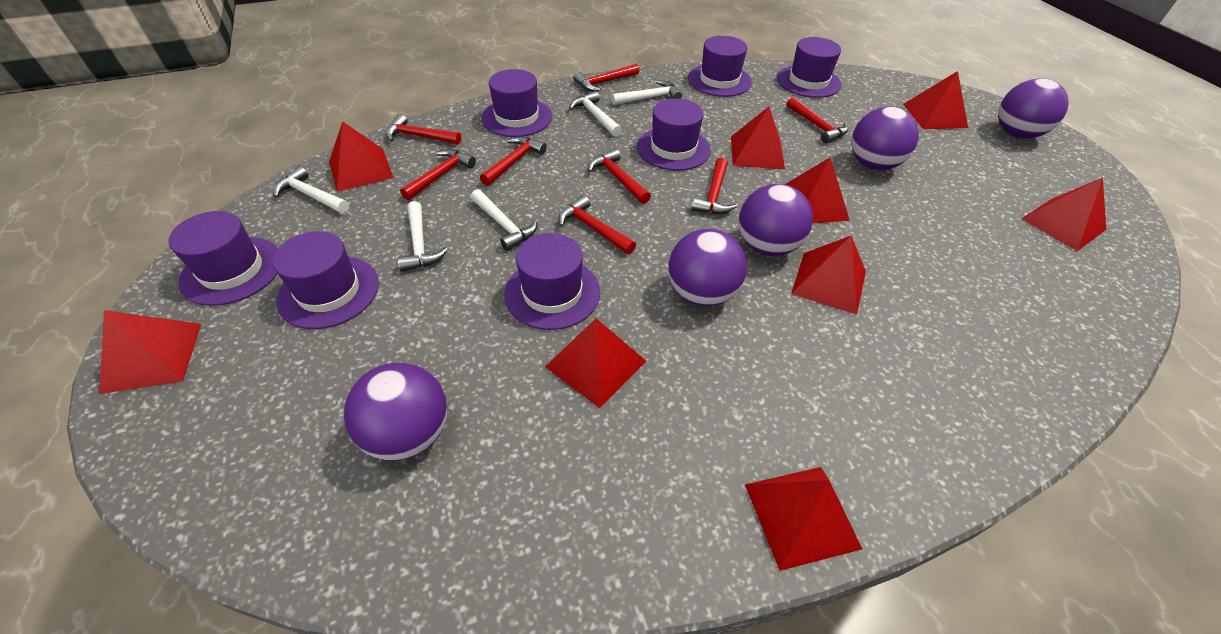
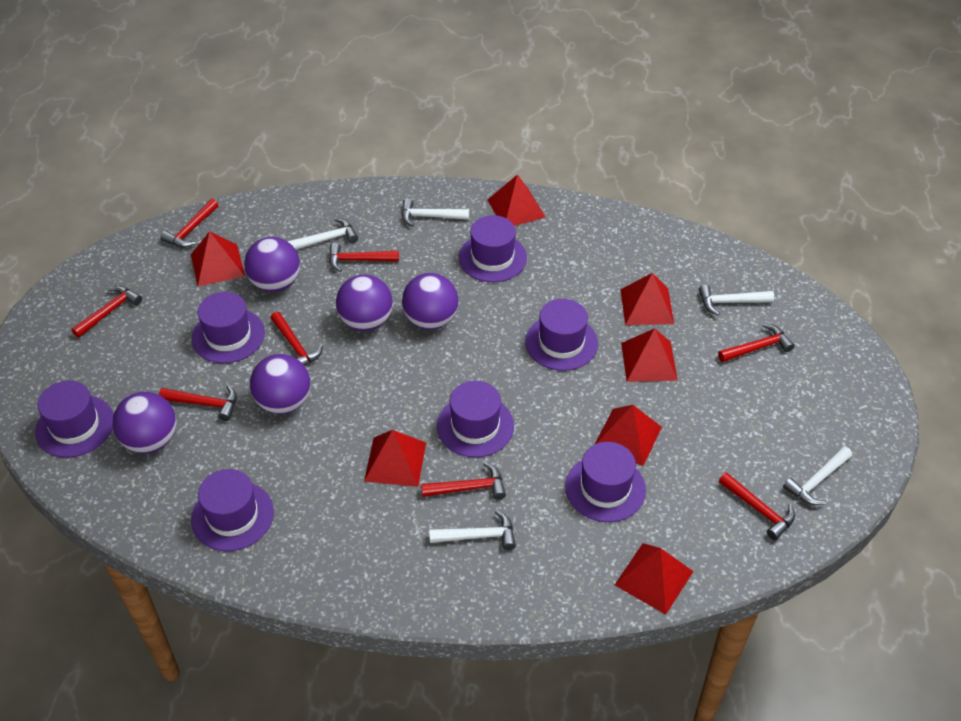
red pyramid: 9 -> 7

